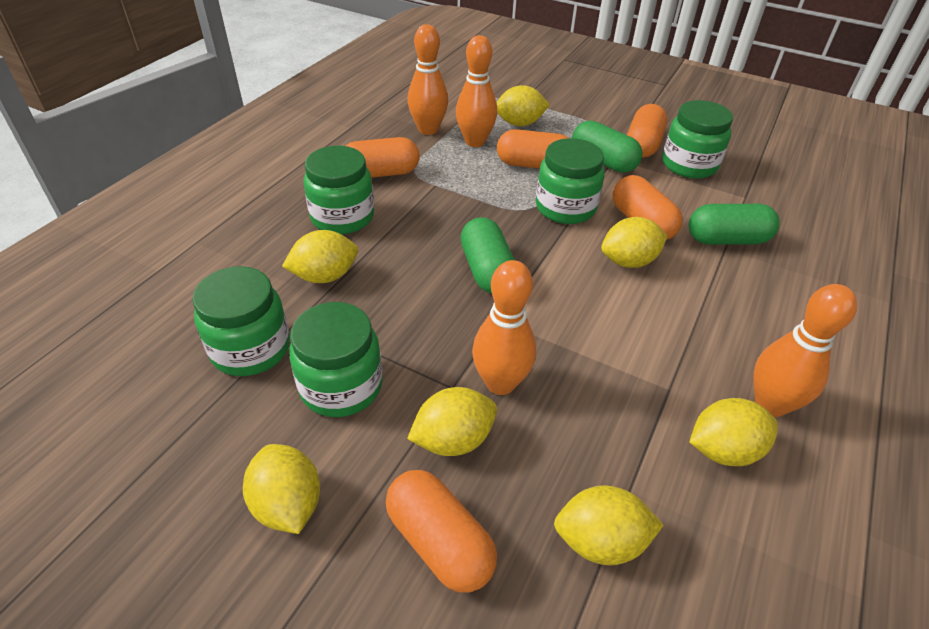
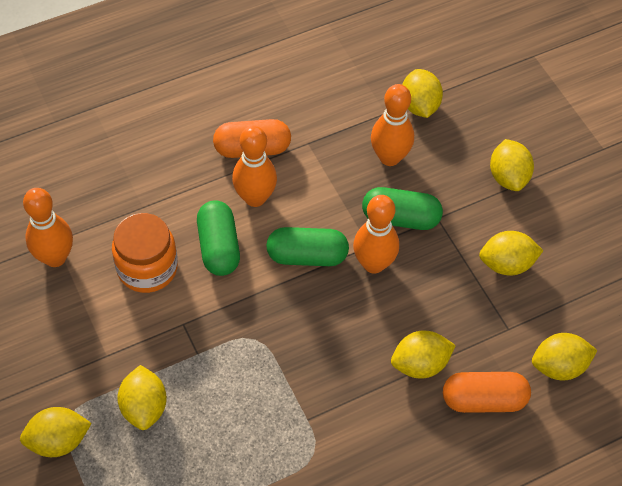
green jar: 5 -> 0
orange capsule: 5 -> 2
orange jar: 0 -> 1

